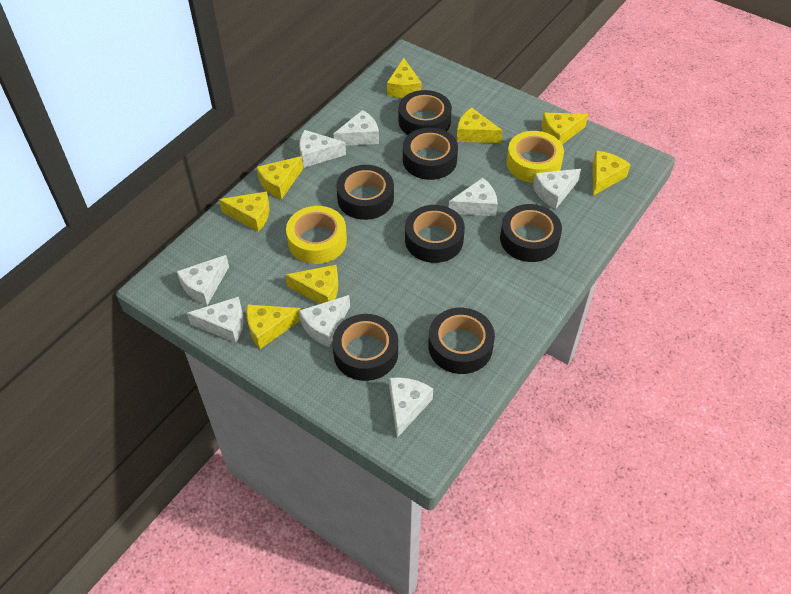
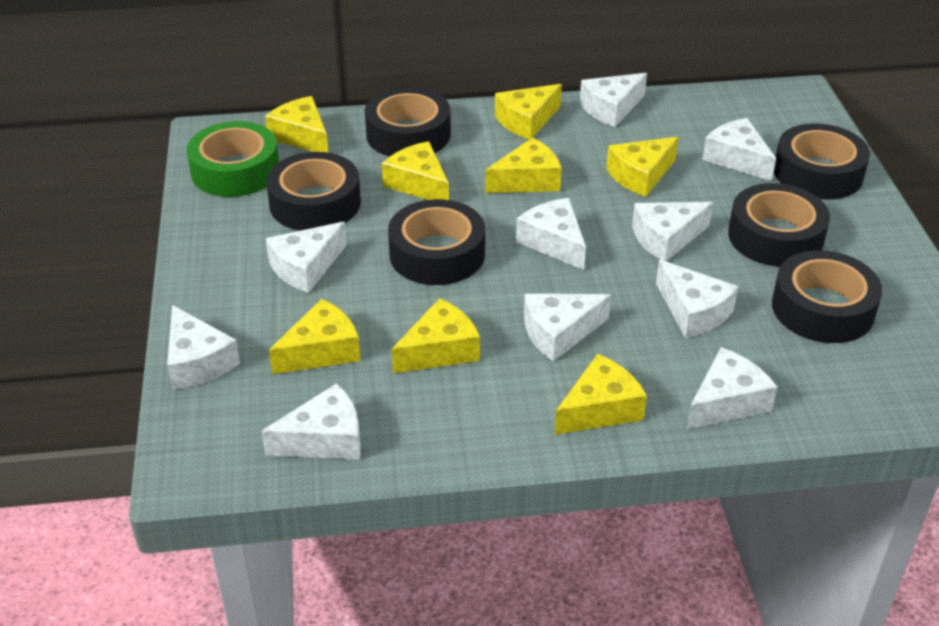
black tape: 7 -> 6
green tape: 0 -> 1
white cheese: 8 -> 10
yellow tape: 2 -> 0

